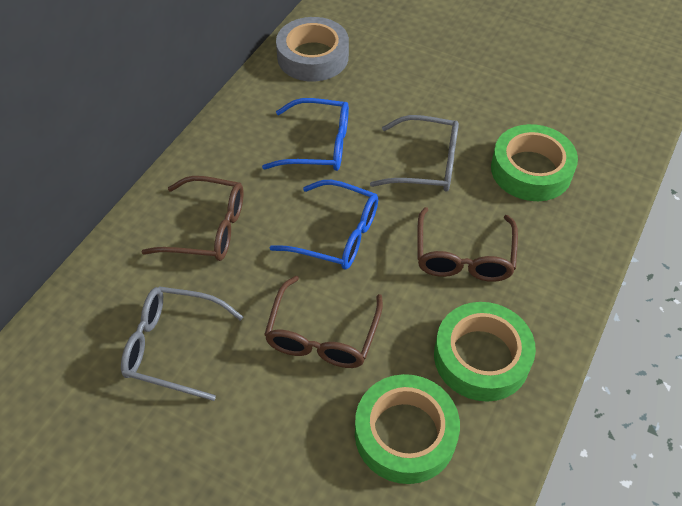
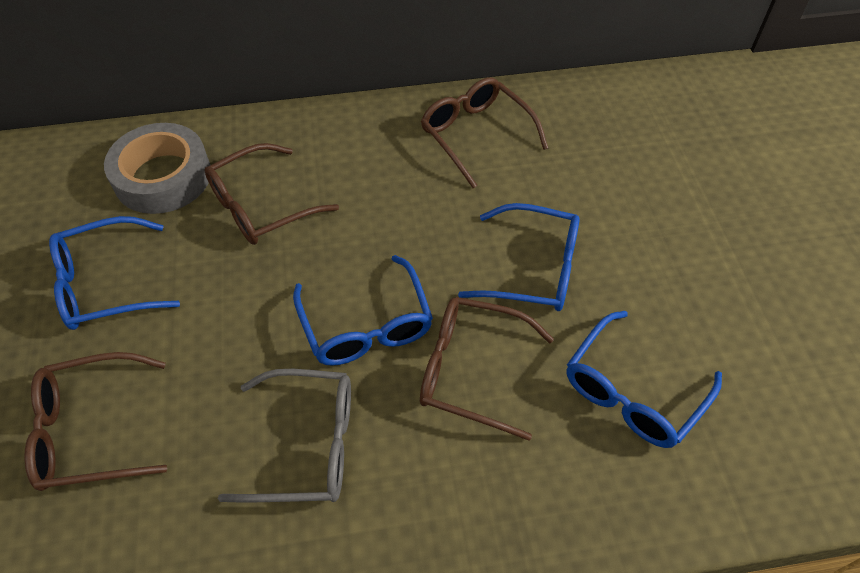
blue glasses: 2 -> 4
brown glasses: 3 -> 4
green tape: 3 -> 0
grey glasses: 2 -> 1

